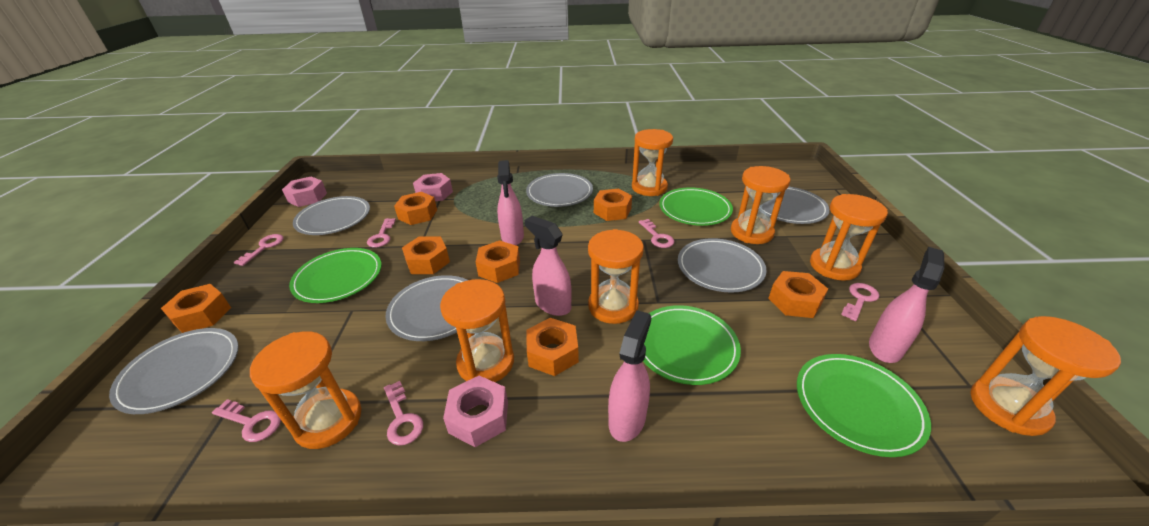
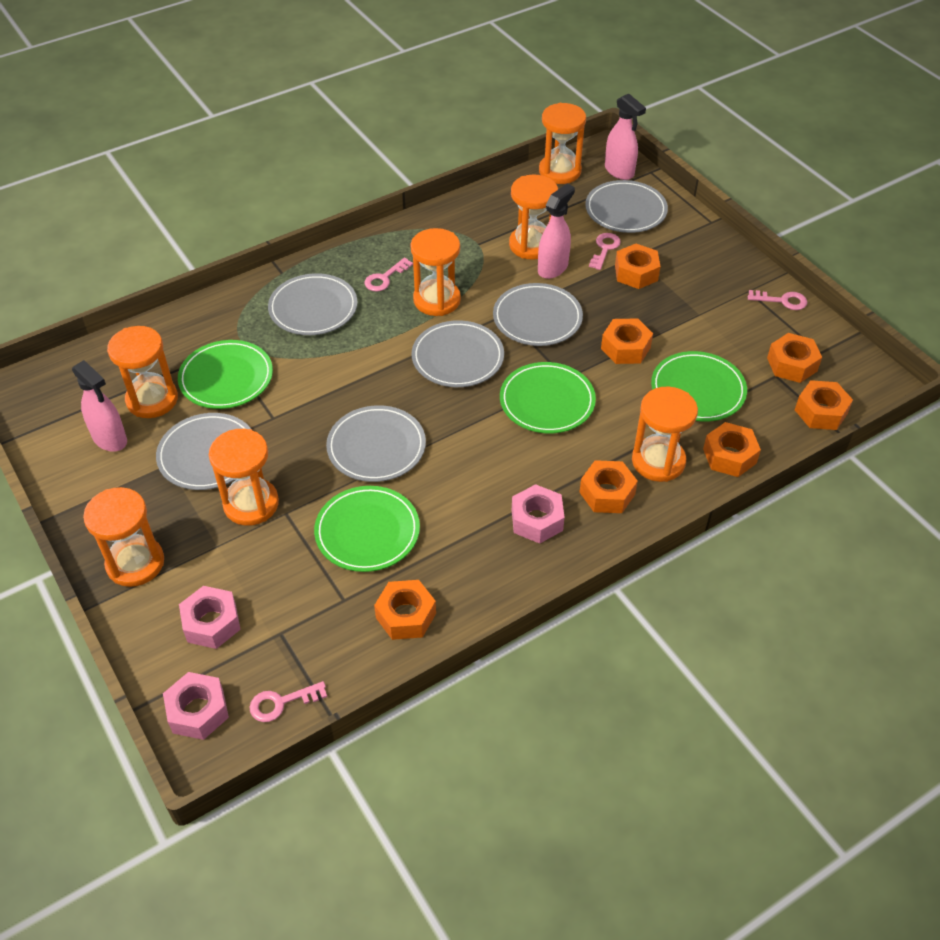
pink key: 6 -> 4
pink spray bottle: 4 -> 3

